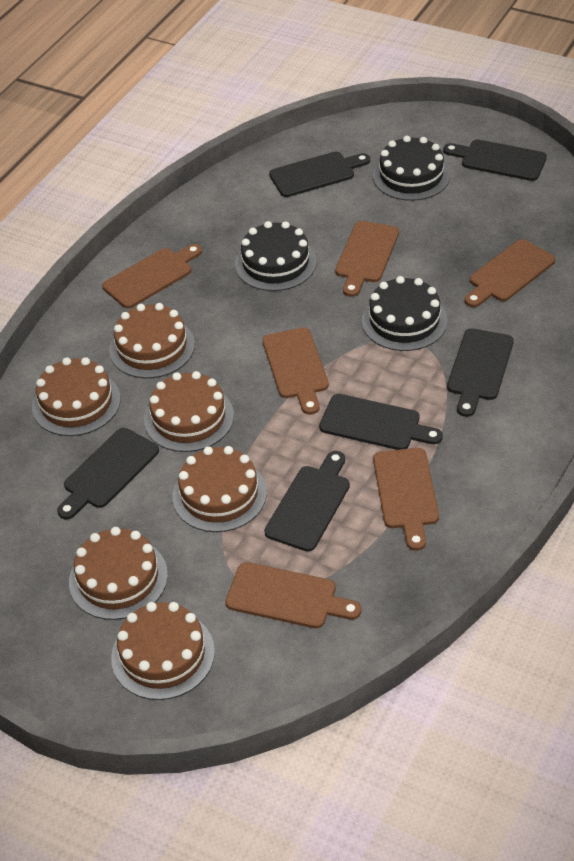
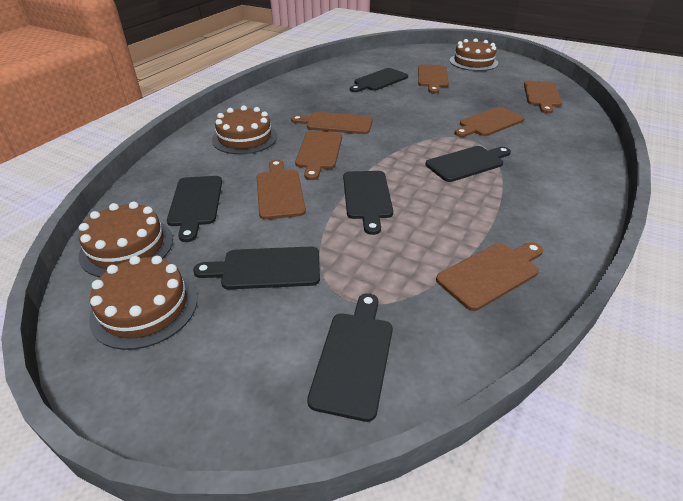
black cake: 3 -> 0
brown cake: 6 -> 4
brown cutting board: 6 -> 7

